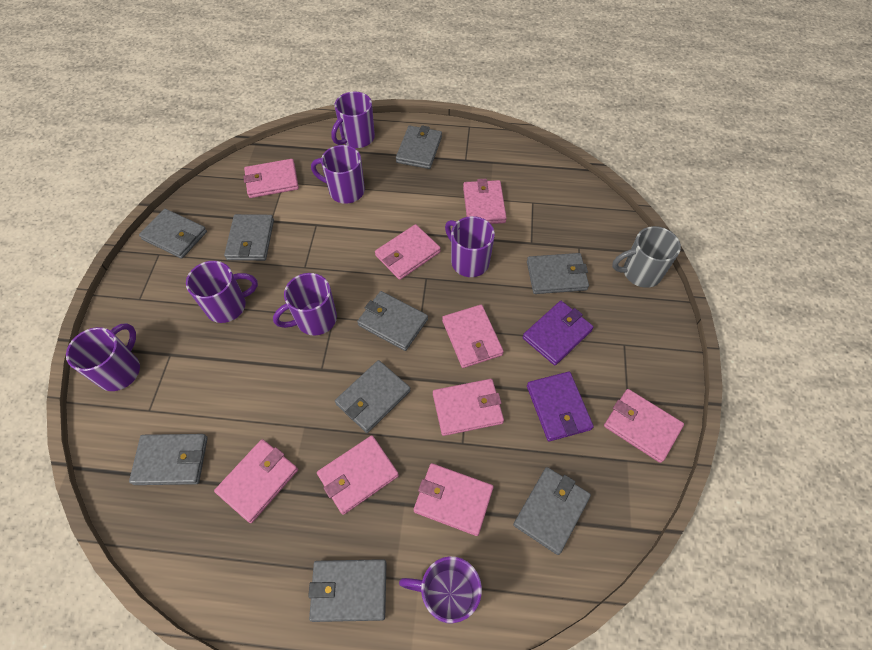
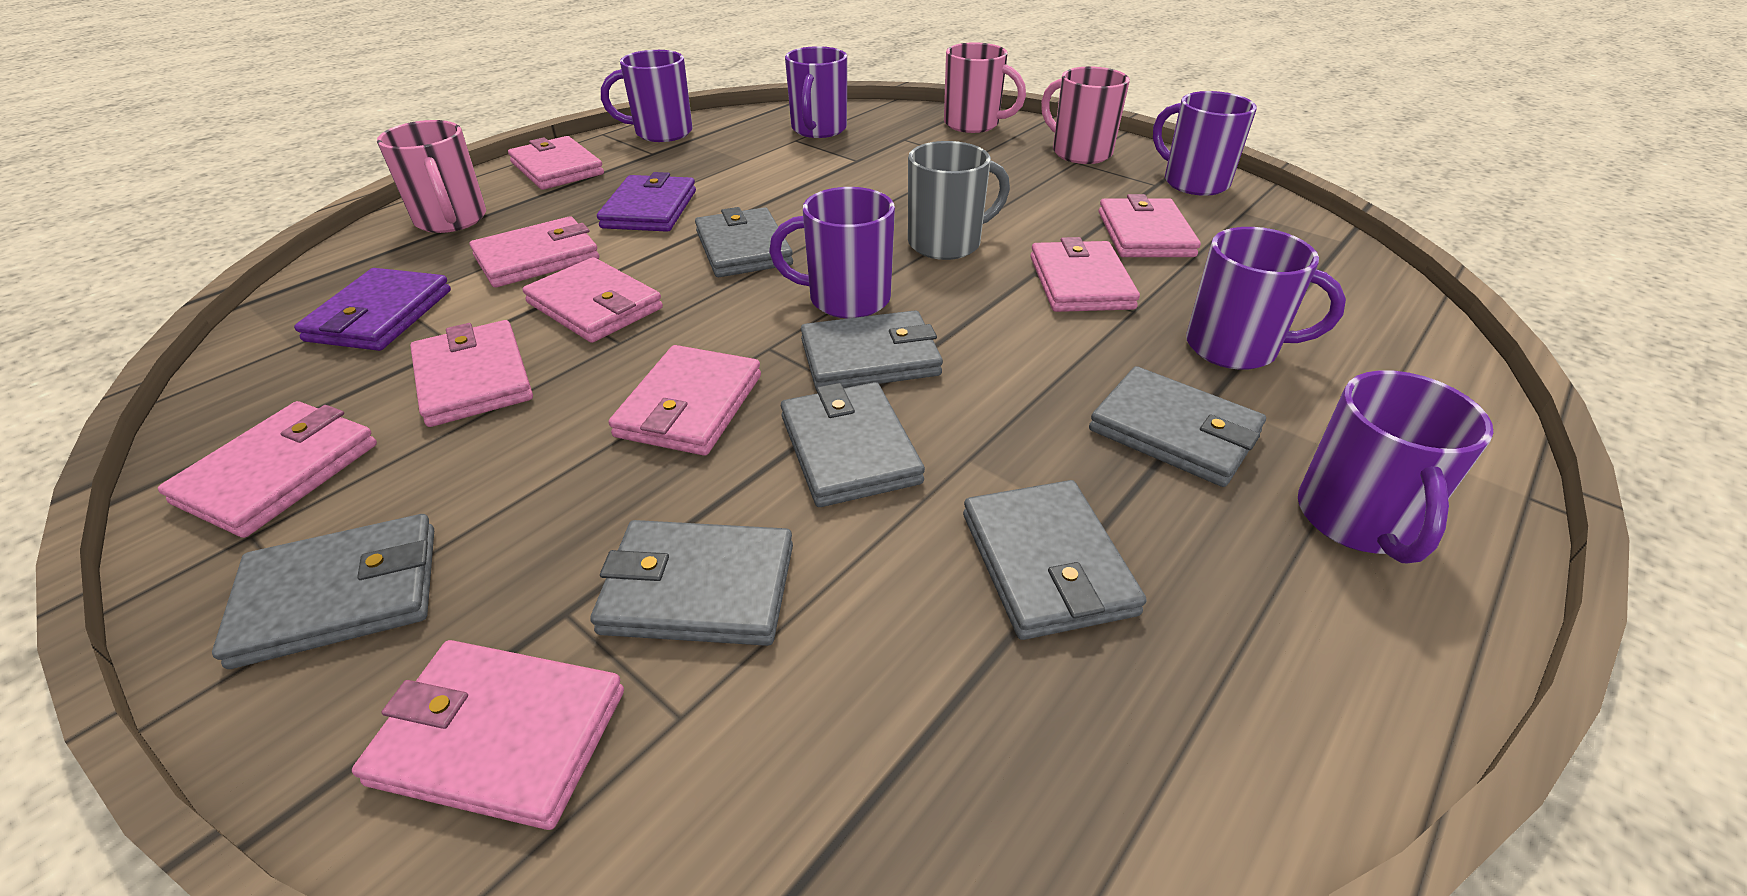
grey wallet: 9 -> 7
pink mug: 0 -> 3
purple mug: 7 -> 6

